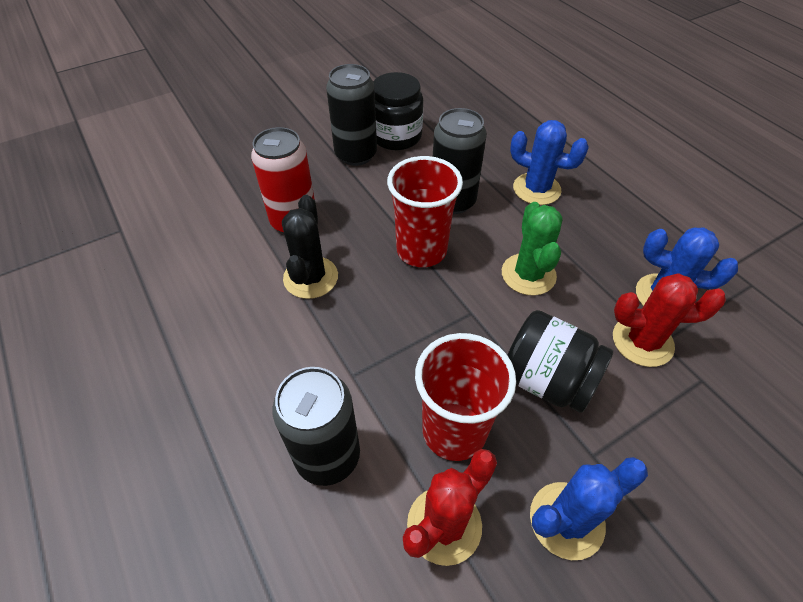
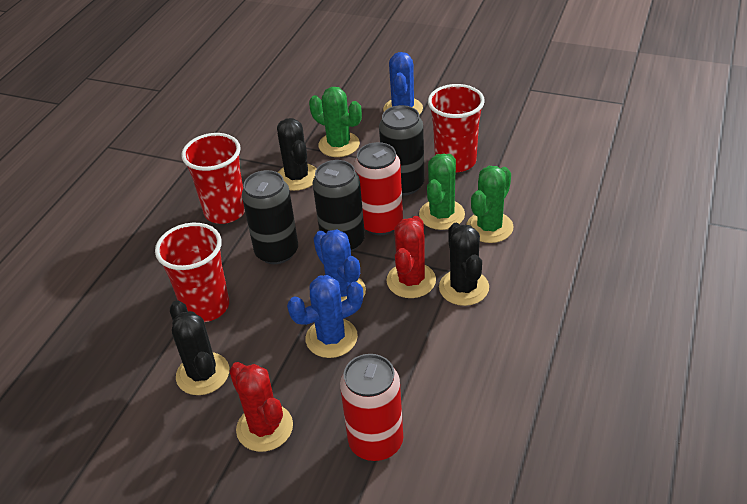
black cactus: 1 -> 3
black jar: 2 -> 0
green cactus: 1 -> 3
red can: 1 -> 2
red cup: 2 -> 3

